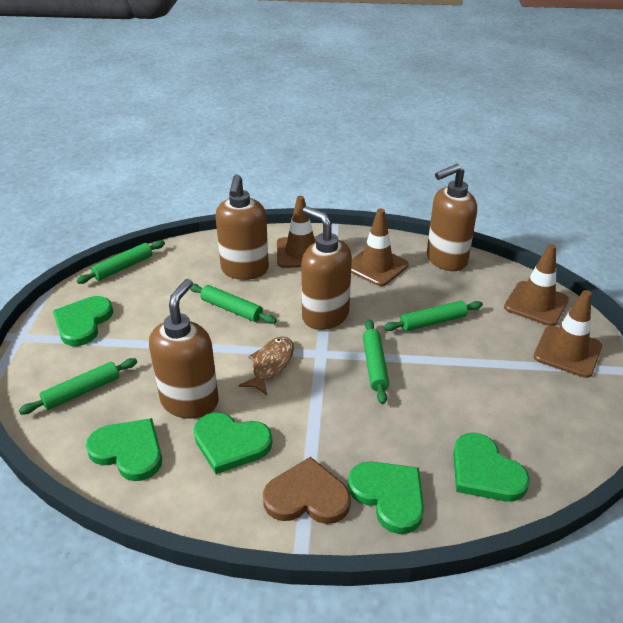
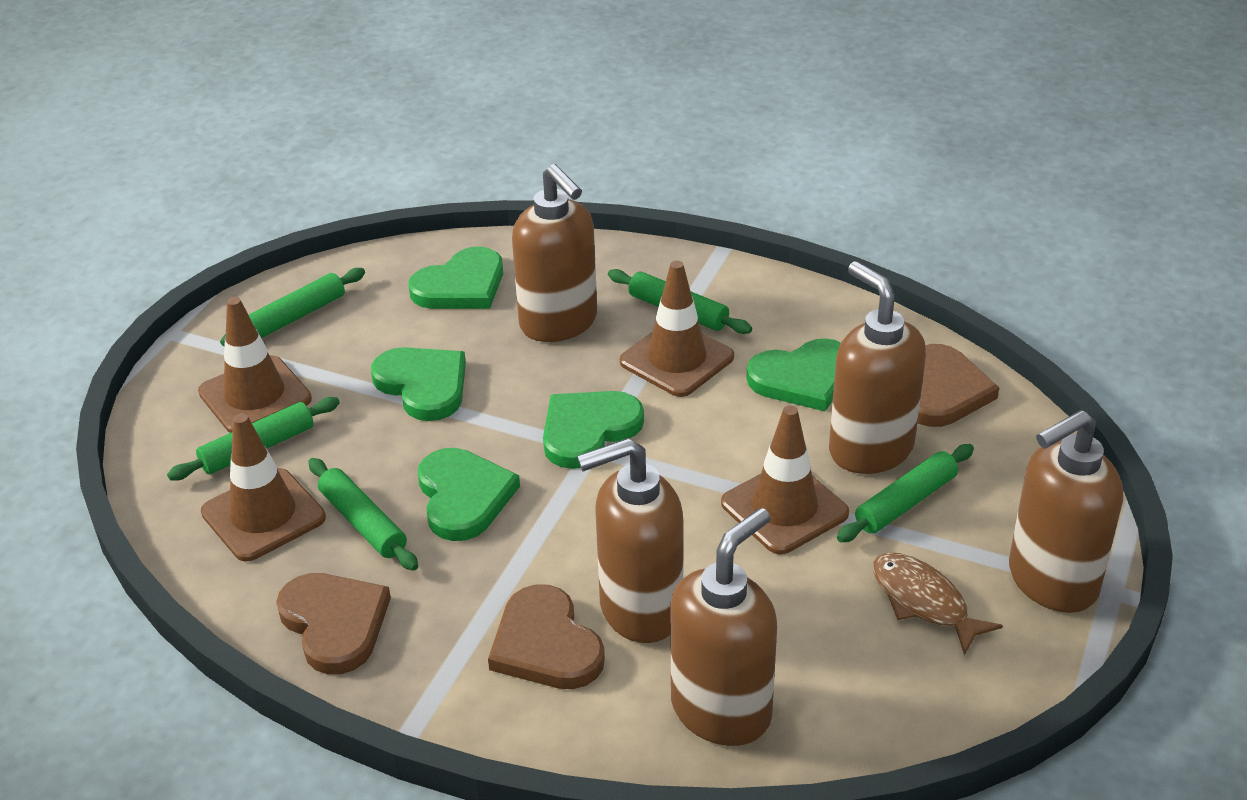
brown heart: 1 -> 3
brown soap dispenser: 4 -> 5

